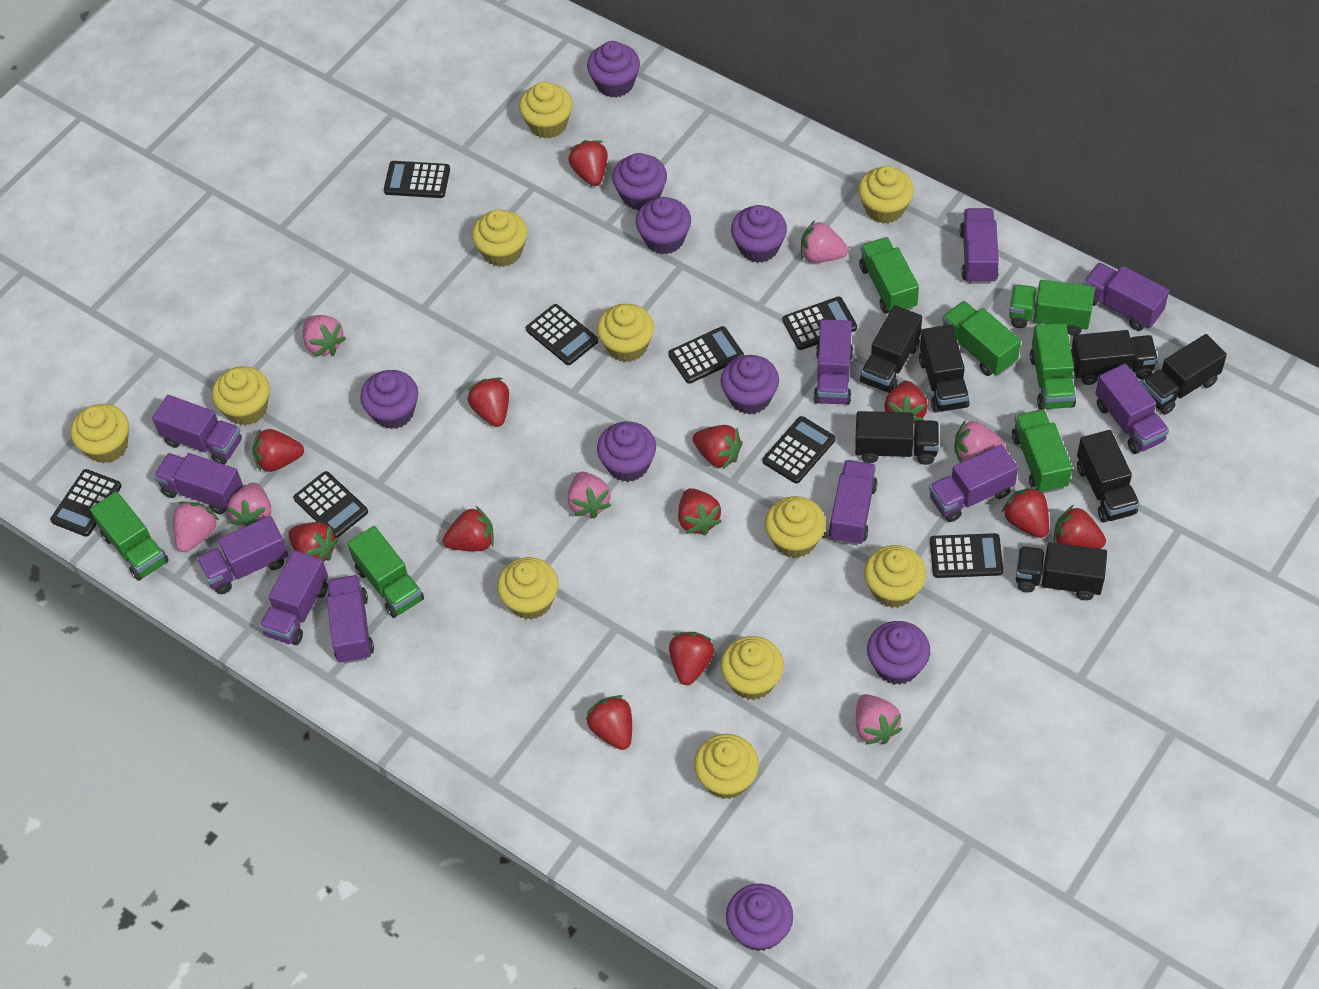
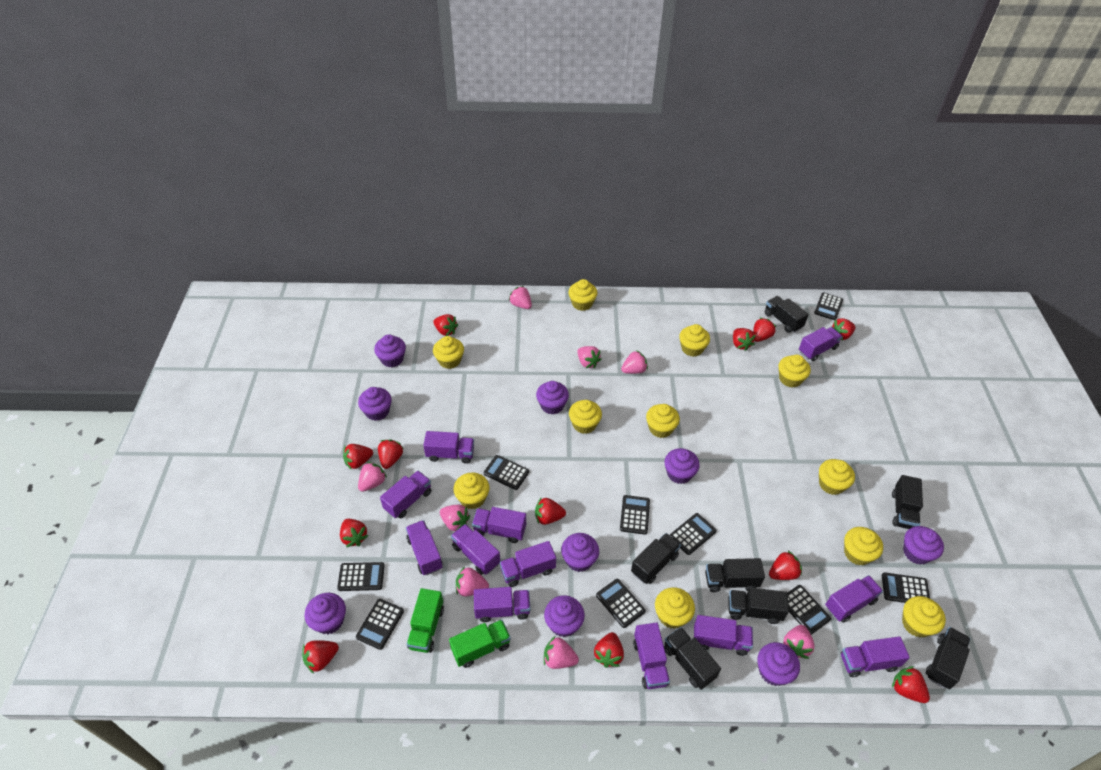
black calculator: 8 -> 9
green truck: 7 -> 2
pink strawberry: 7 -> 8
purple truck: 11 -> 12

